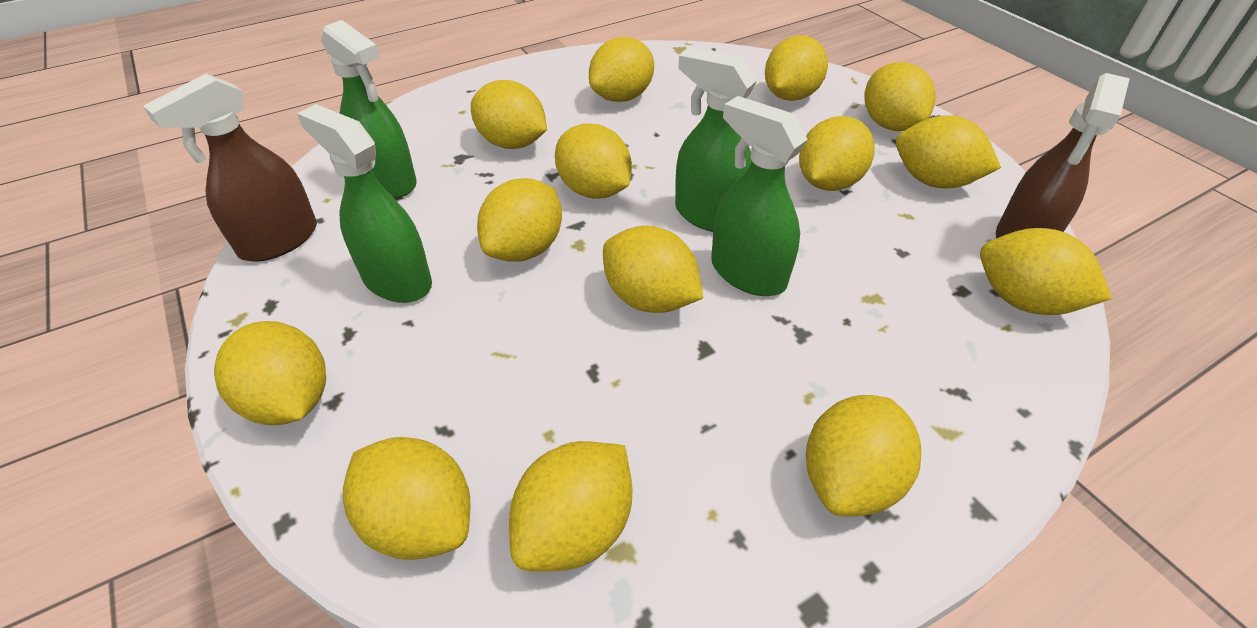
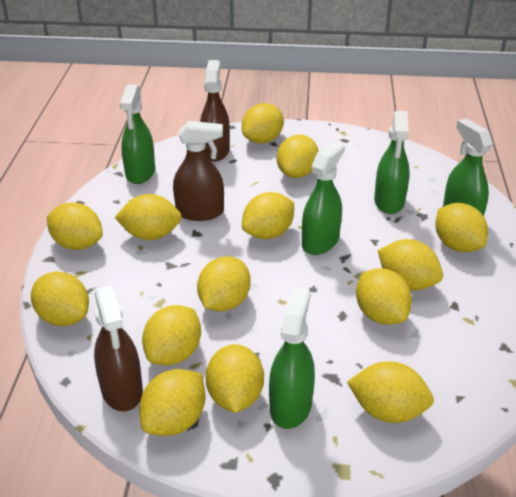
brown spray bottle: 2 -> 3
green spray bottle: 4 -> 5

